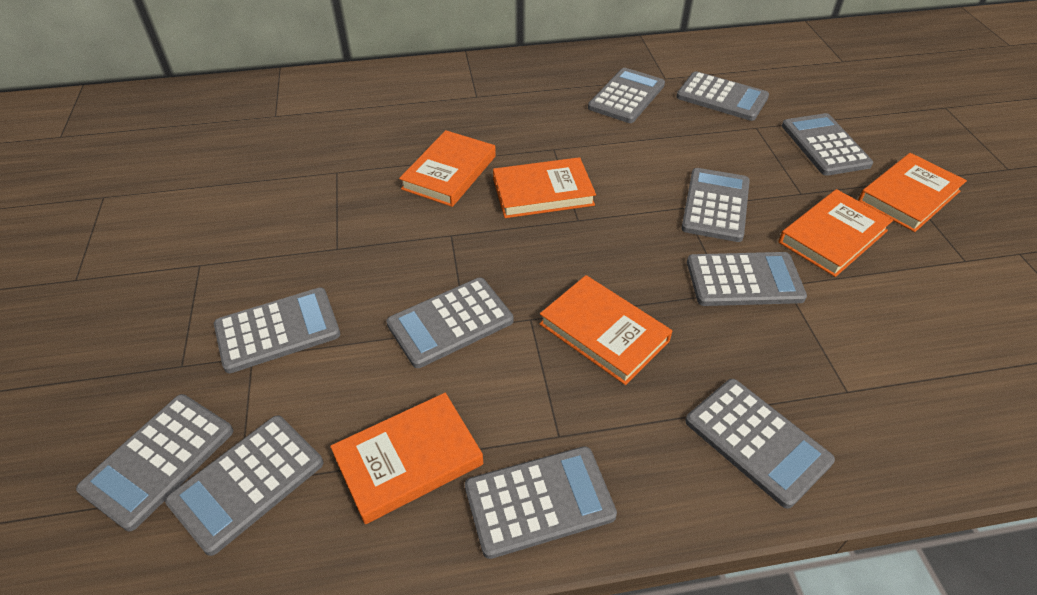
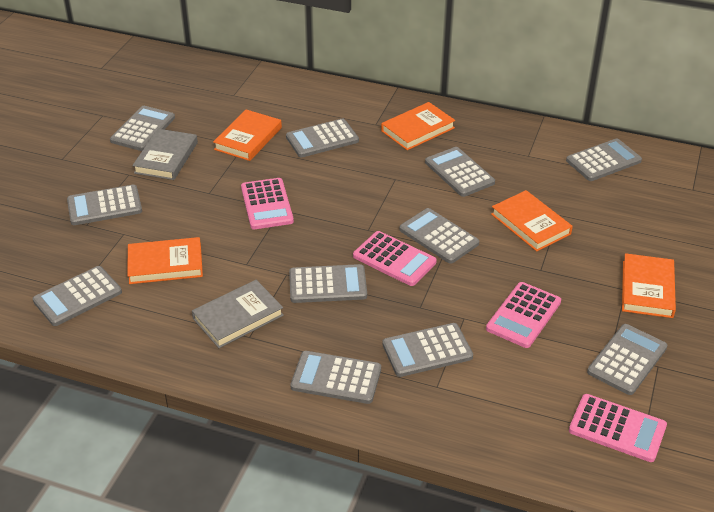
grey book: 0 -> 2
orange book: 6 -> 5
pink calculator: 0 -> 4

